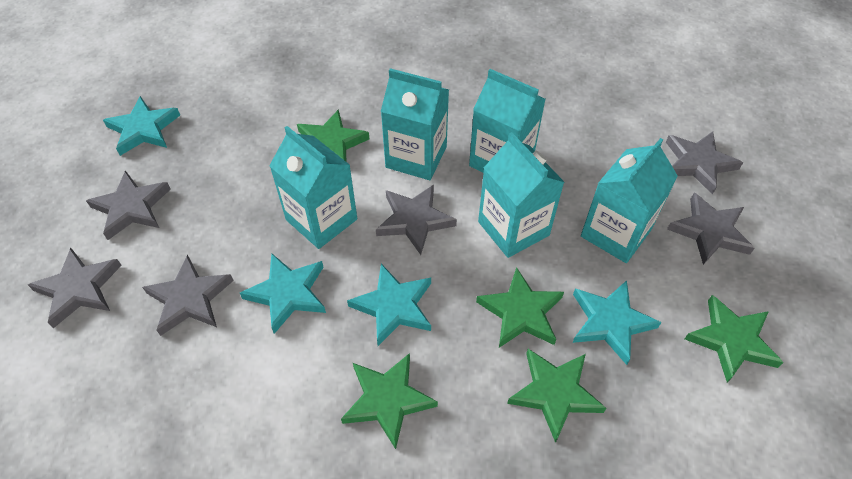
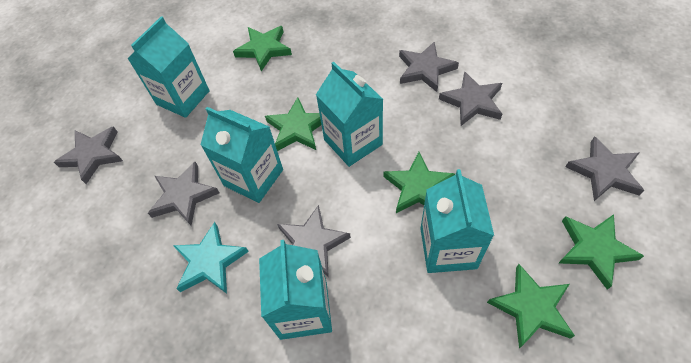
turquoise star: 4 -> 1

